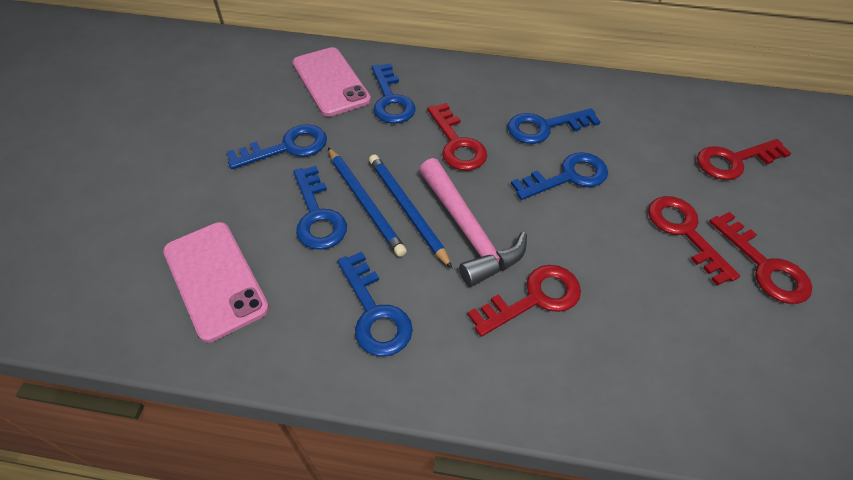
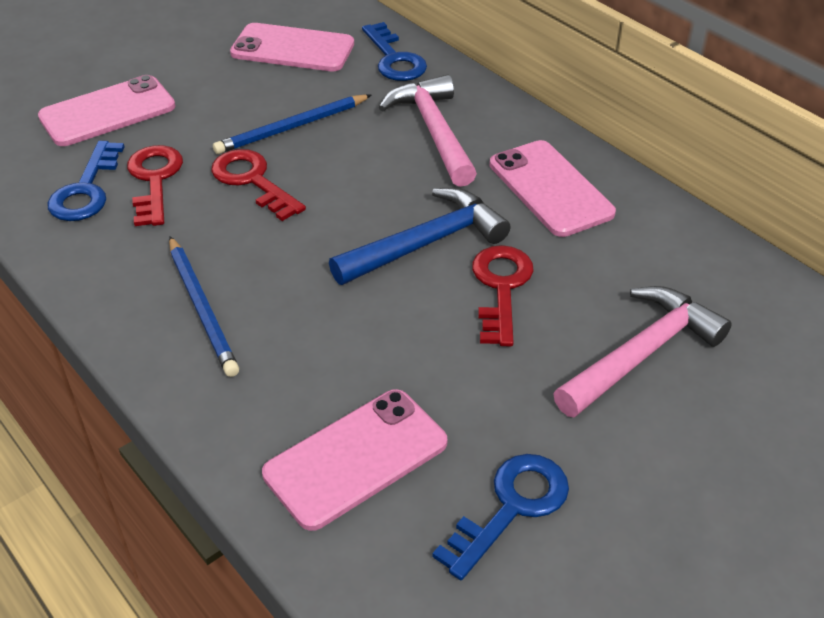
blue hammer: 0 -> 1
blue key: 6 -> 3
pink hammer: 1 -> 2
pink phone: 2 -> 4
red key: 5 -> 3

